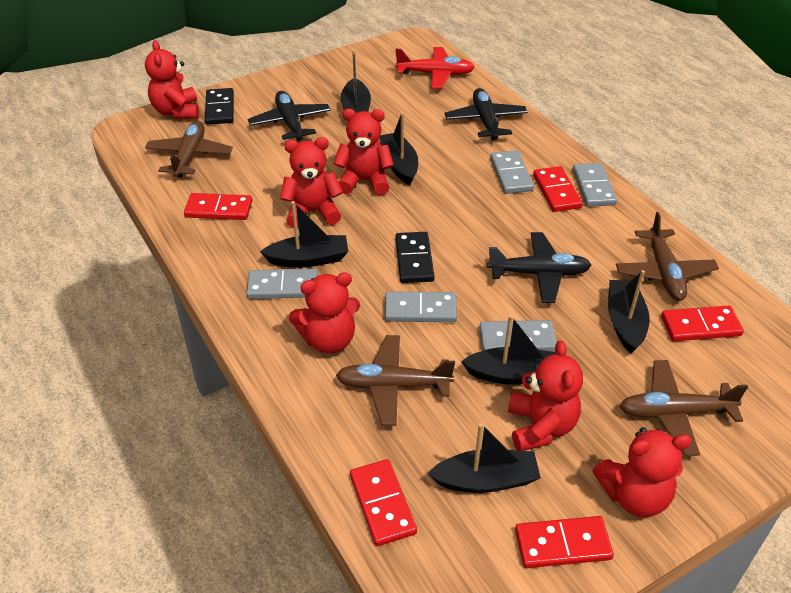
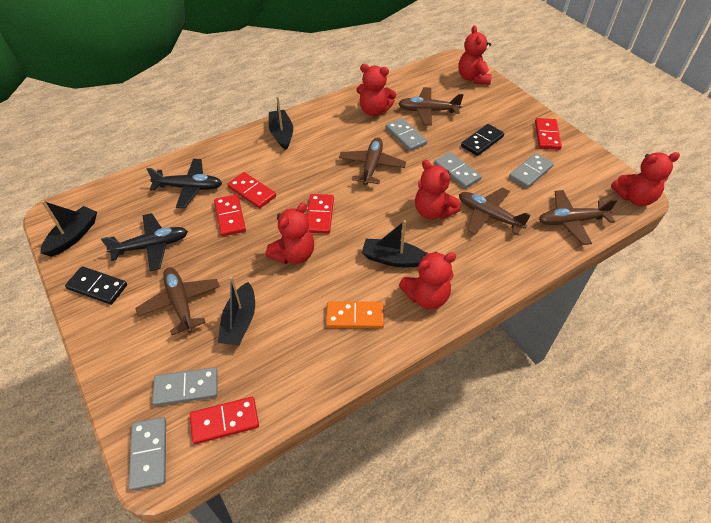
black boat: 6 -> 4
black plane: 3 -> 2
brown plane: 4 -> 5
orange domino: 0 -> 1
red plane: 1 -> 0

